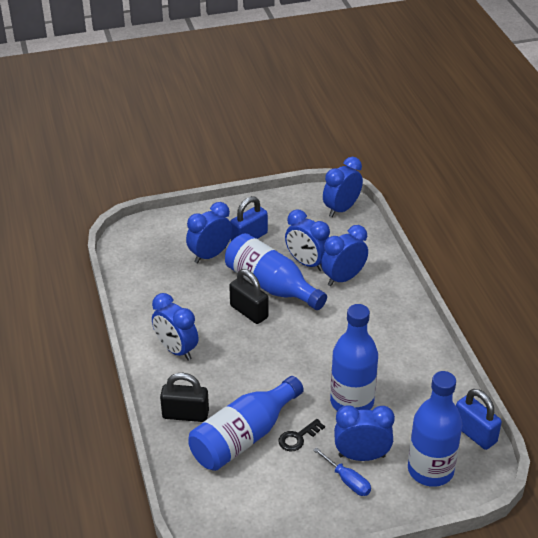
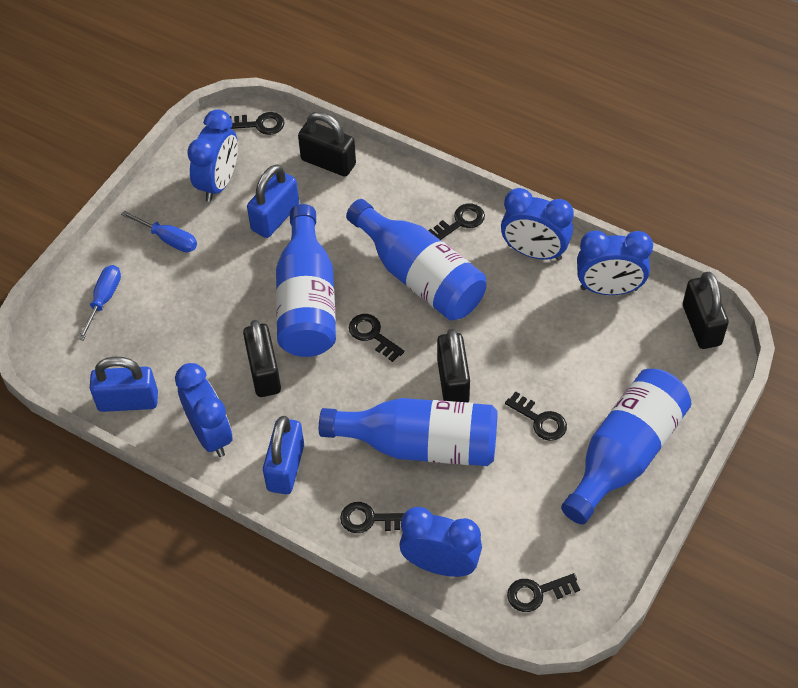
black key: 1 -> 6
black padlock: 2 -> 4
blue clock: 6 -> 5
blue padlock: 2 -> 3
blue screwdriver: 1 -> 2

